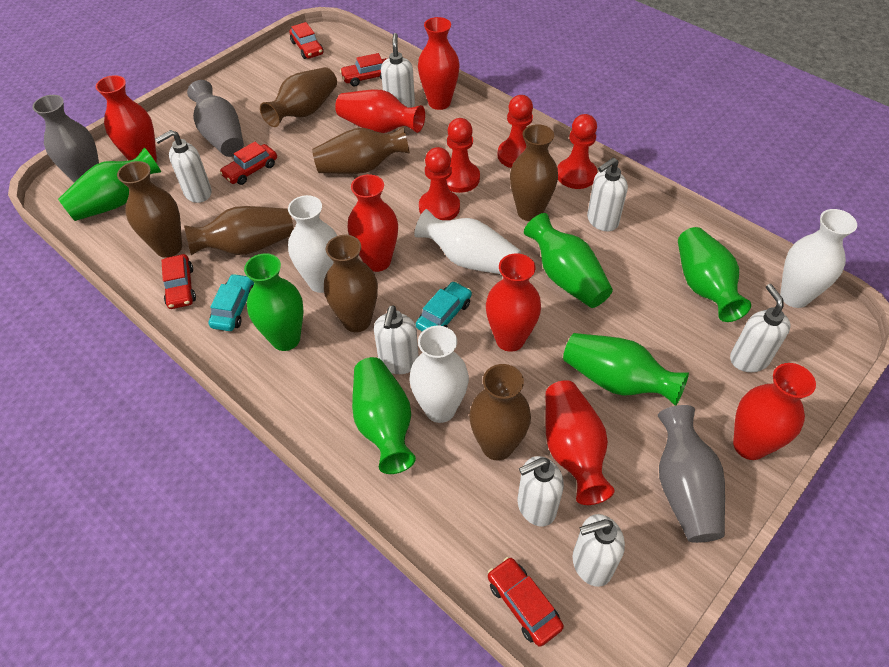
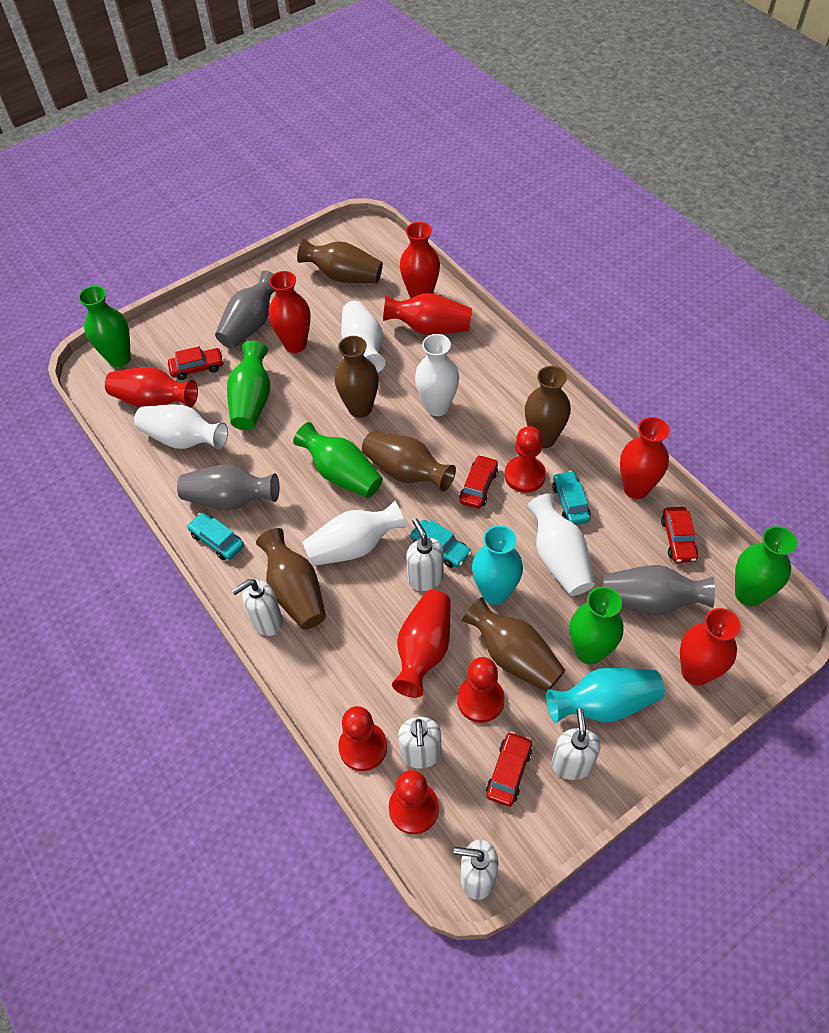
brown vase: 7 -> 6
green vase: 6 -> 5
red car: 5 -> 4
turquoise car: 2 -> 3
turquoise vase: 0 -> 2
white soap dispenser: 7 -> 5
white vase: 4 -> 5

